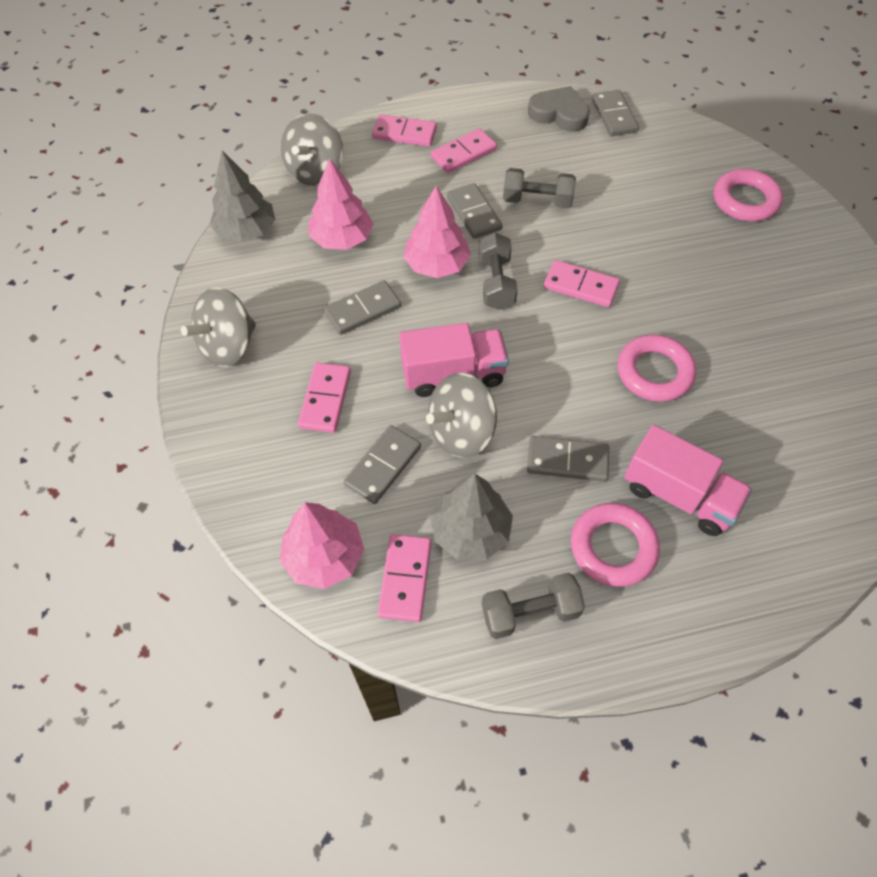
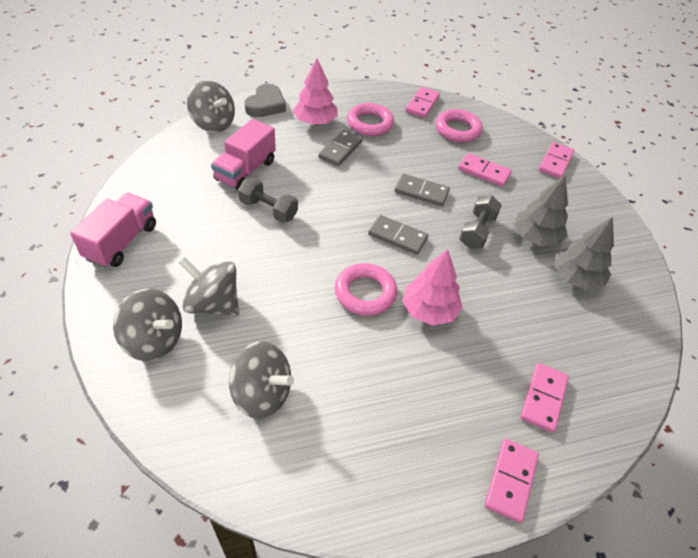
grey domino: 5 -> 3
grey dumbbell: 3 -> 2
grey spinning top: 3 -> 4
pink tree: 3 -> 2

